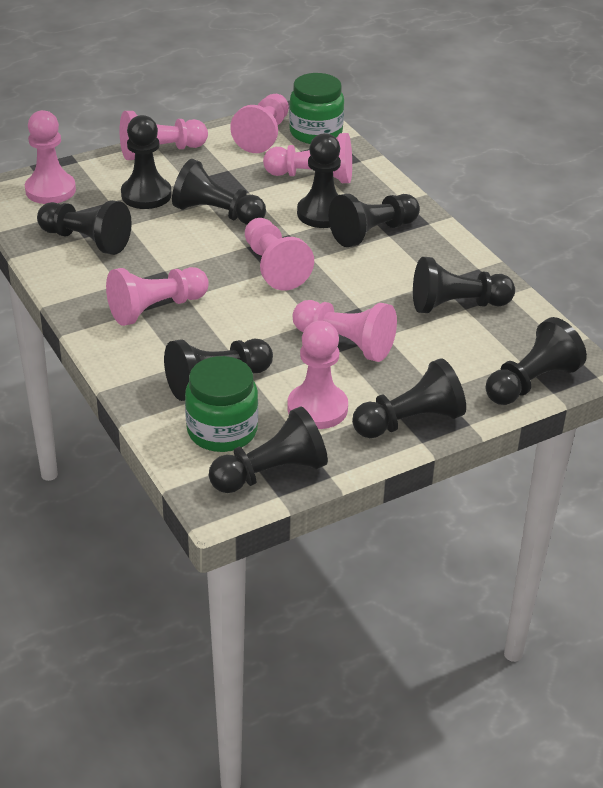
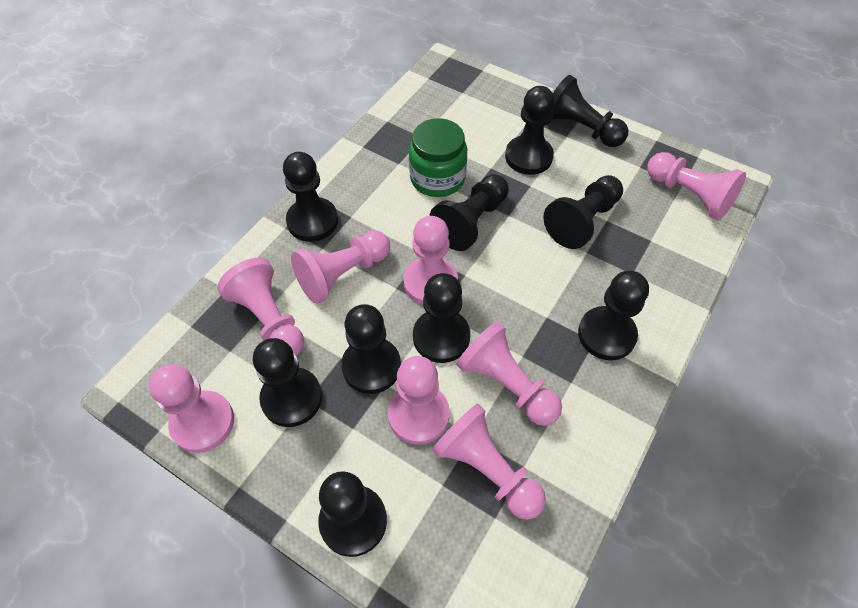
green jar: 2 -> 1

